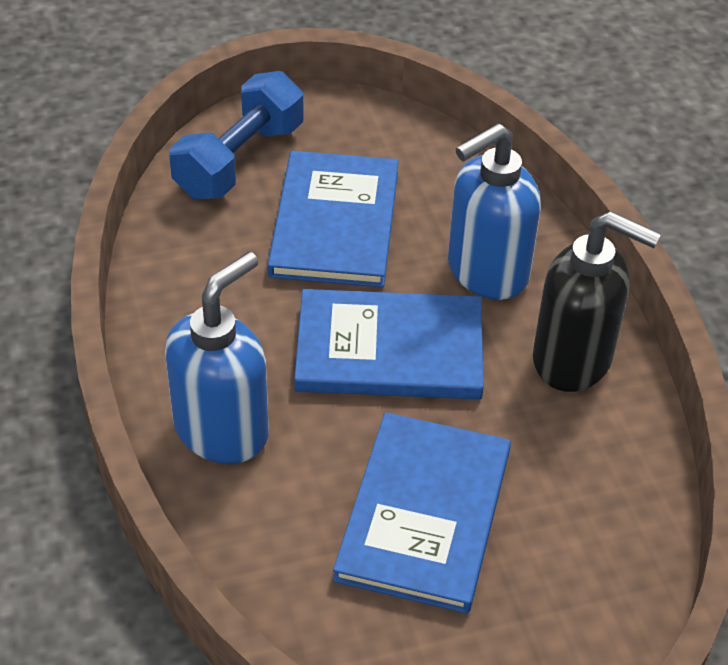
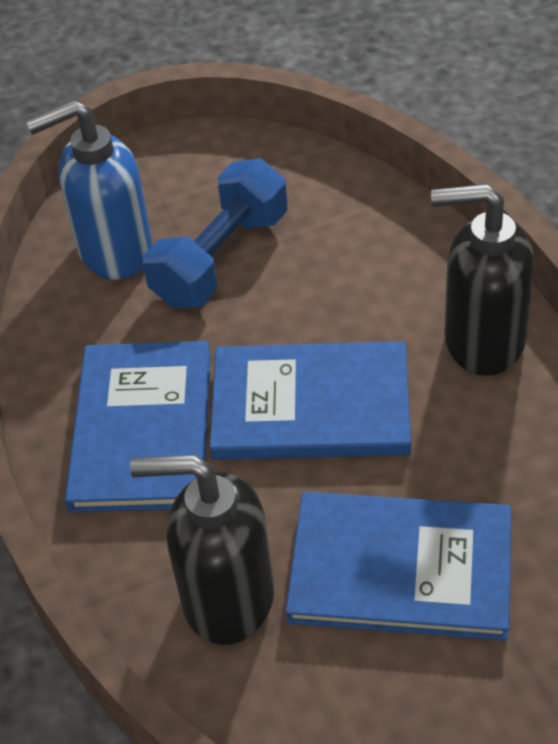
black soap dispenser: 1 -> 2
blue soap dispenser: 2 -> 1

